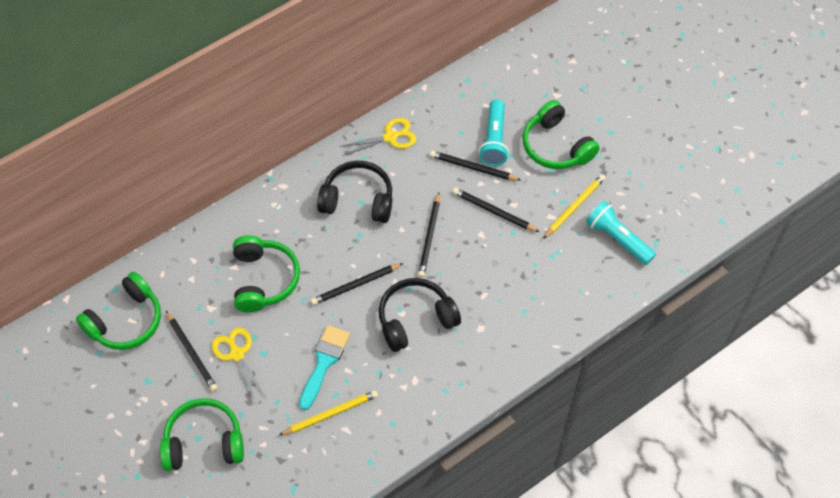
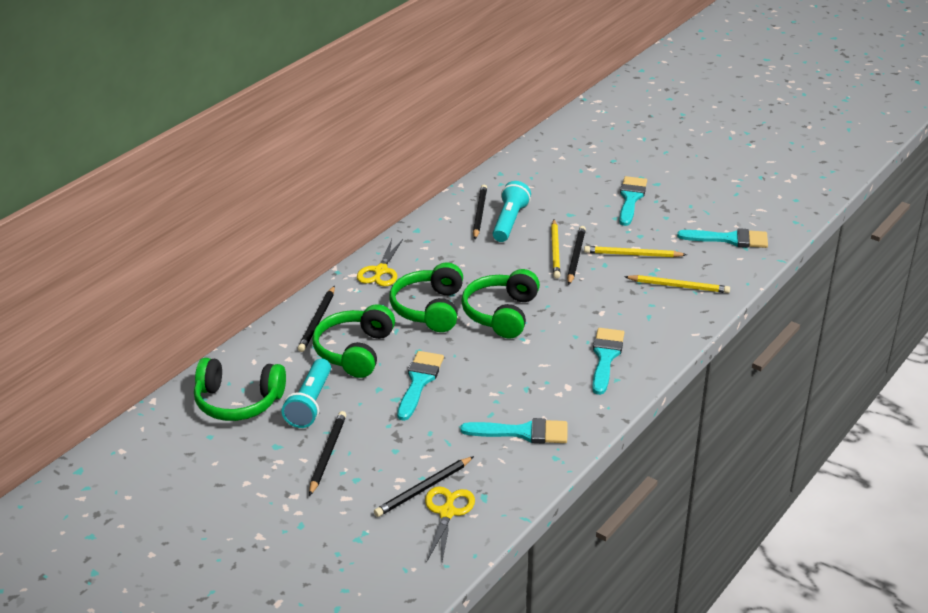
black headphones: 2 -> 0
turquoise brush: 1 -> 5
yellow pencil: 2 -> 3

